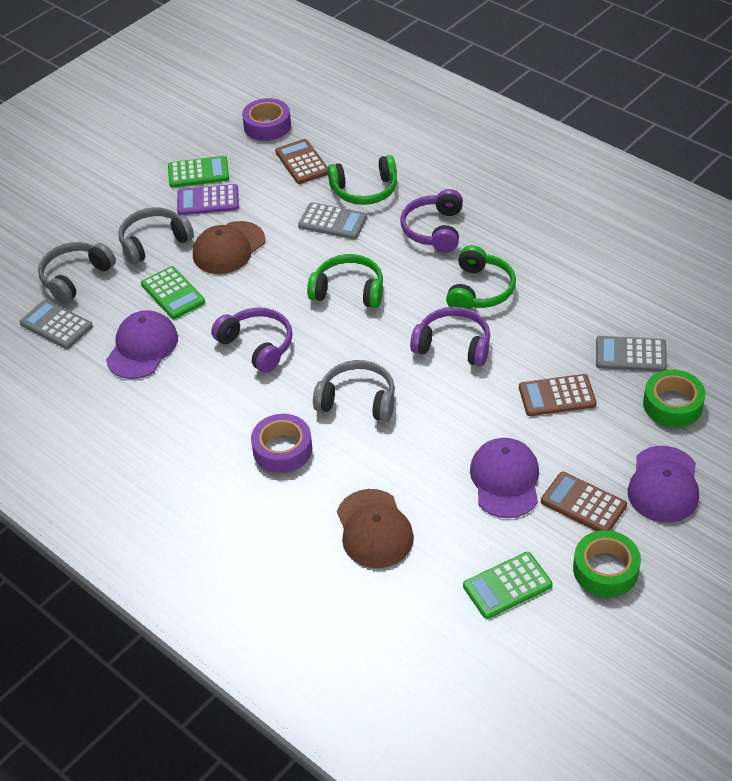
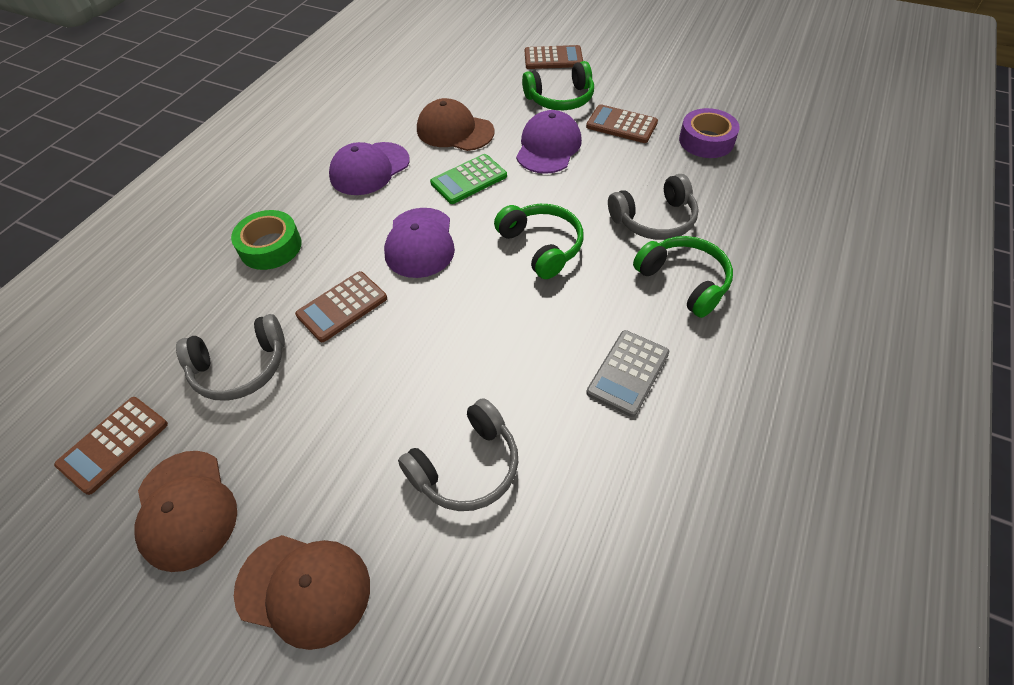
brown calculator: 3 -> 4
brown cap: 2 -> 3
green calculator: 3 -> 1
green tape: 2 -> 1
grey calculator: 3 -> 1
purple calculator: 1 -> 0
purple headphones: 3 -> 0
purple tape: 2 -> 1

